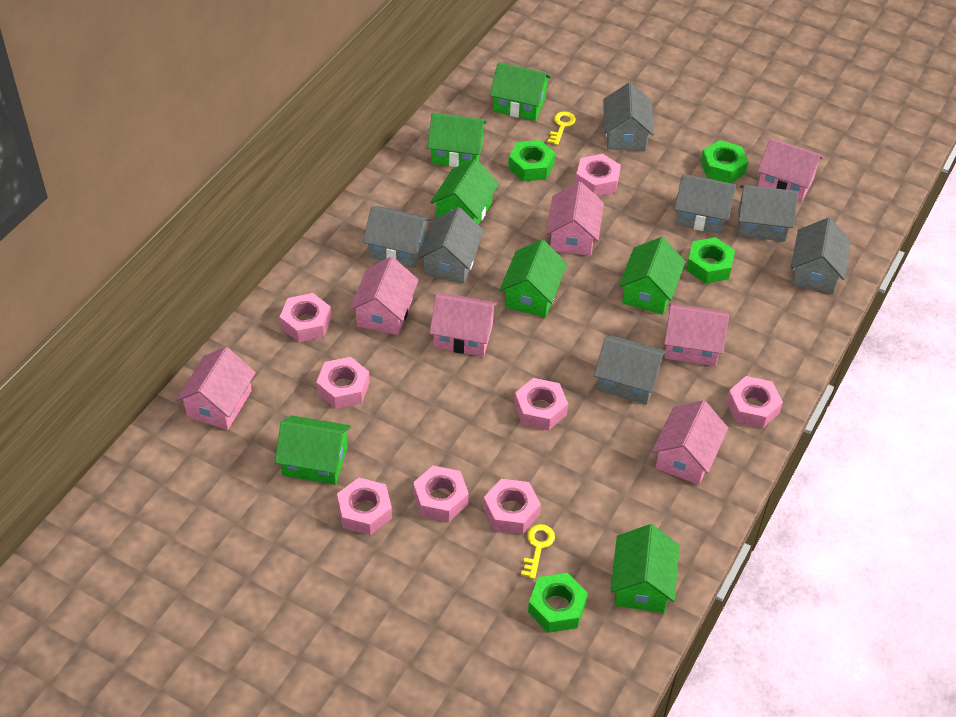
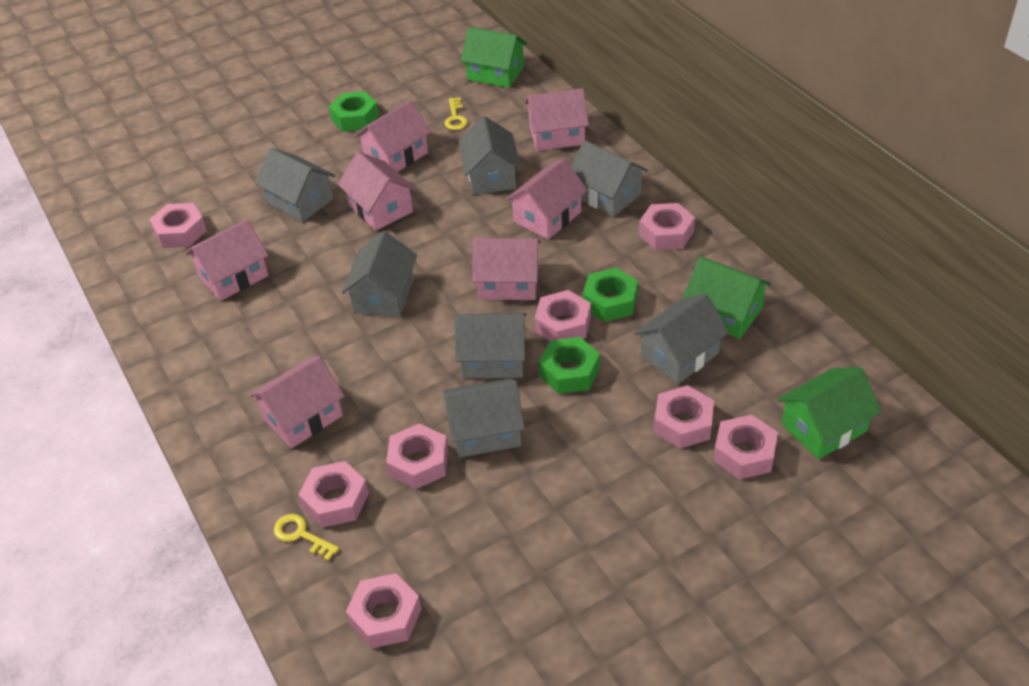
green house: 7 -> 3
green nut: 4 -> 3

